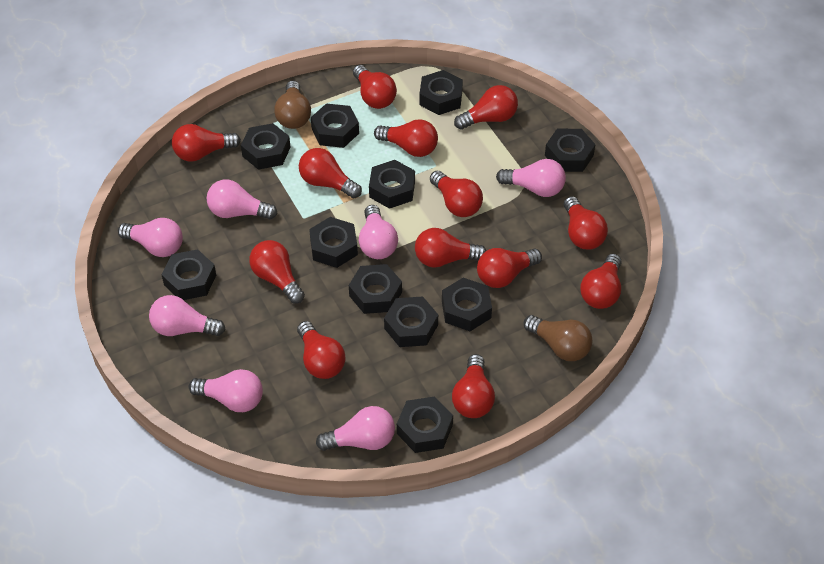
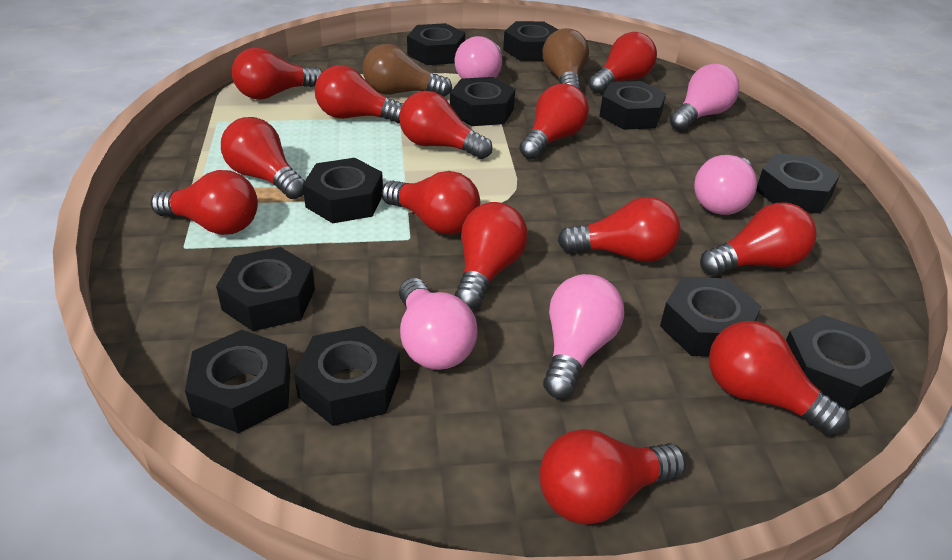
pink light bulb: 7 -> 5

